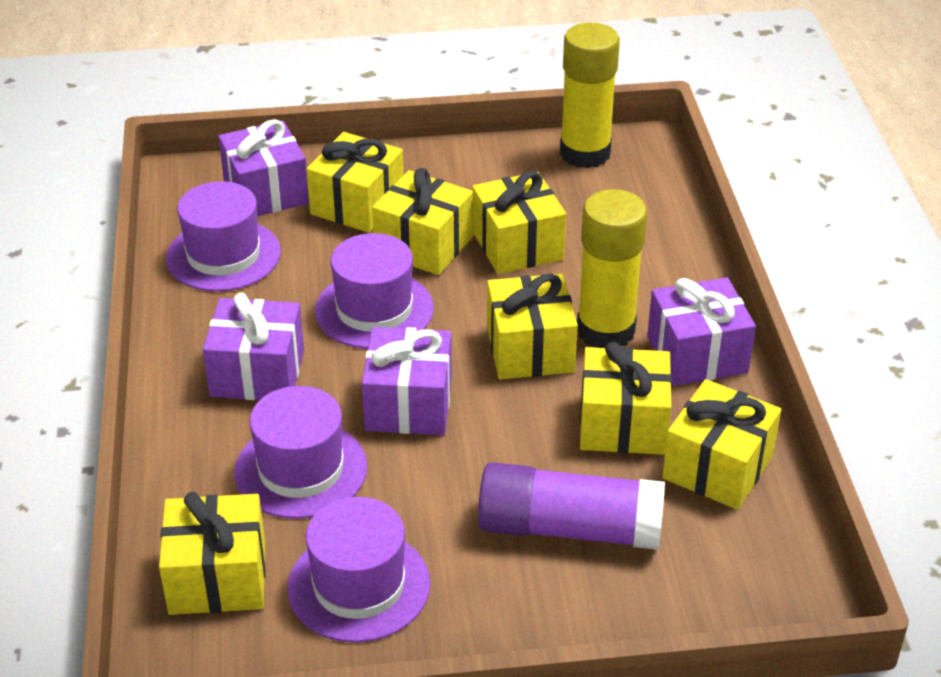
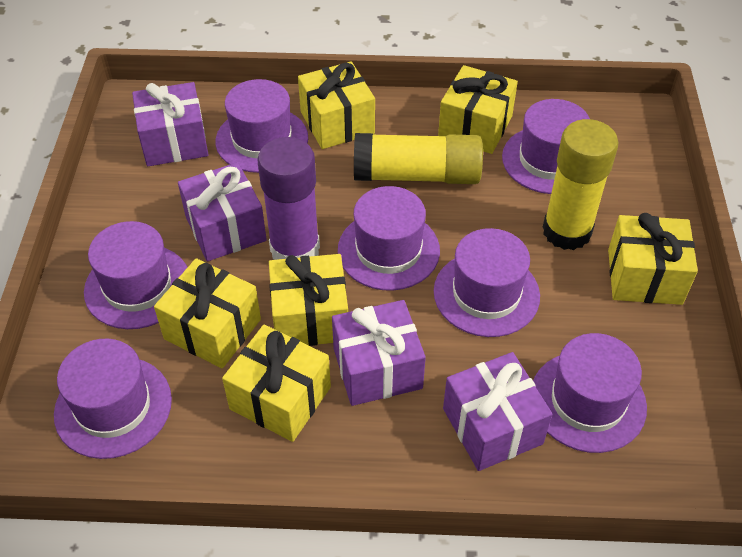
purple hat: 4 -> 7
yellow gift: 7 -> 6

